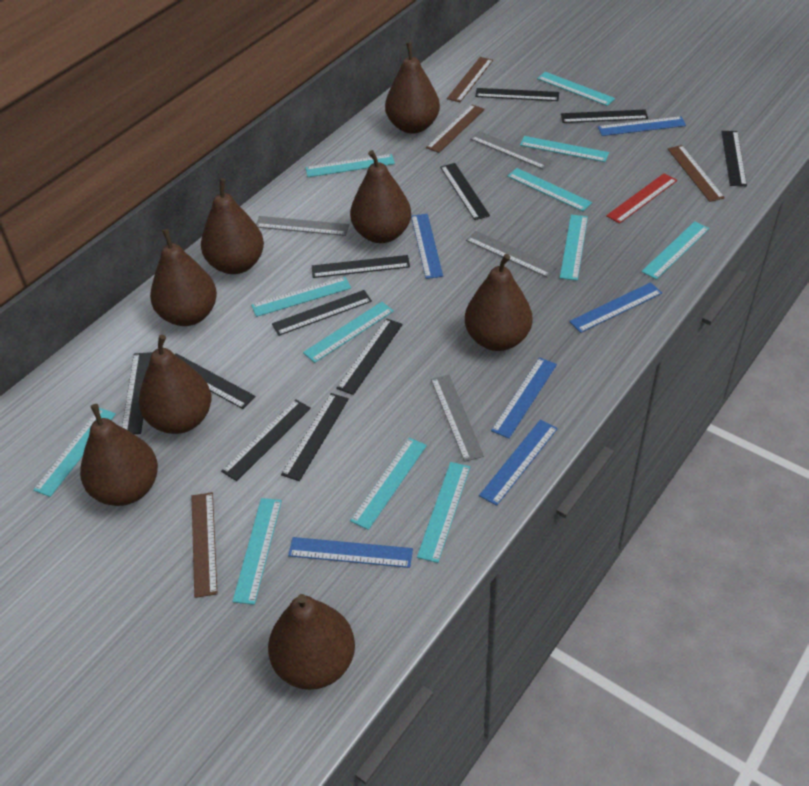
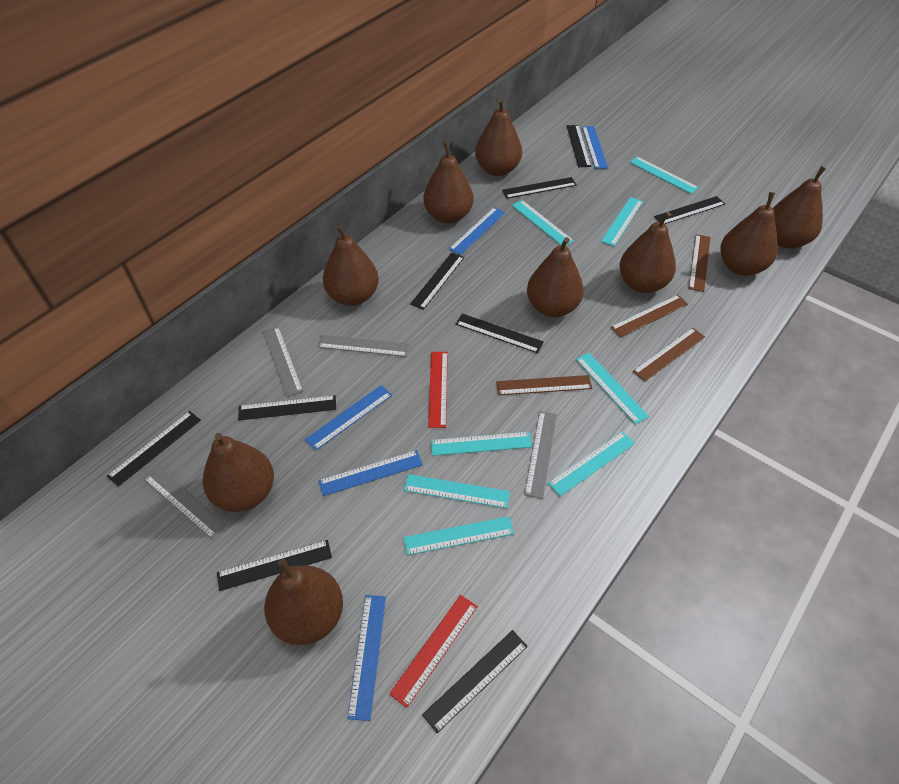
black ruler: 11 -> 9
blue ruler: 6 -> 5
brown pear: 8 -> 9
red ruler: 1 -> 2
turquoise ruler: 12 -> 8

